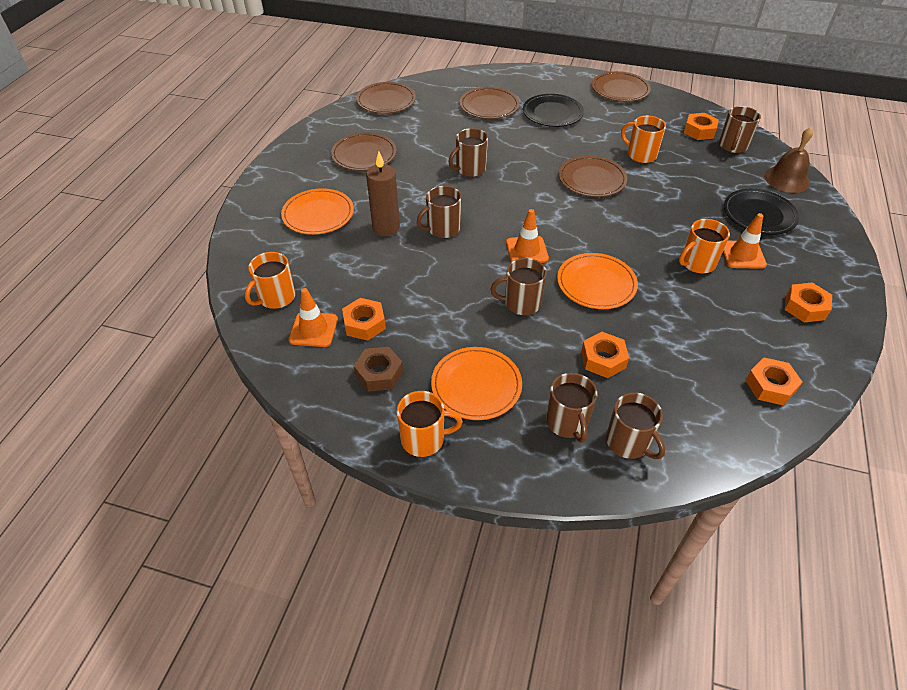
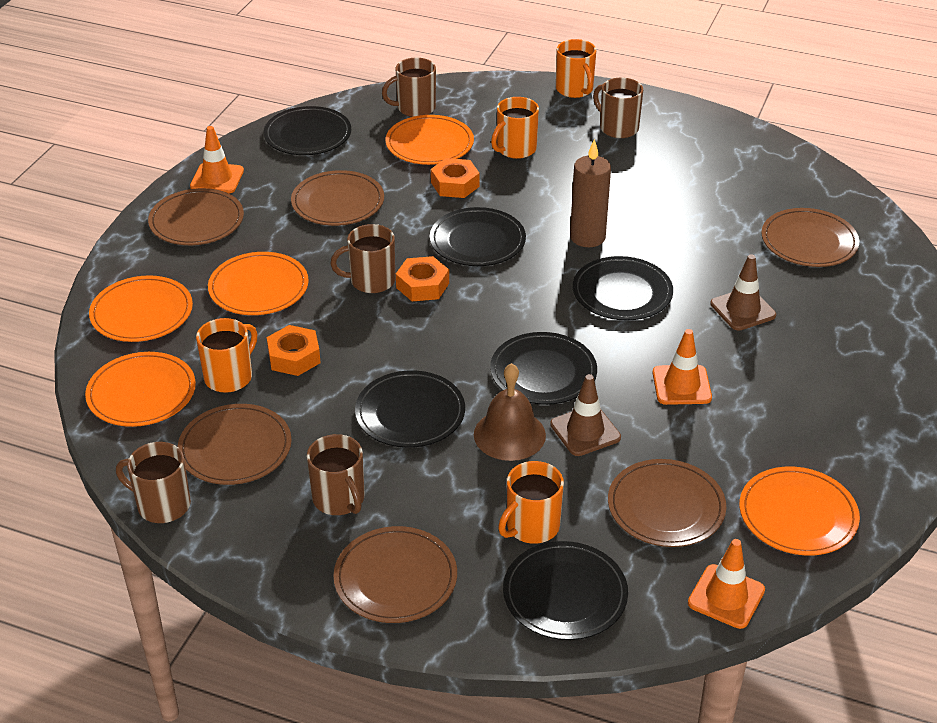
black plate: 2 -> 6
brown mug: 6 -> 5
brown nut: 1 -> 0
brown plate: 5 -> 6
brown traffic cone: 0 -> 2
orange nut: 5 -> 3
orange plate: 3 -> 5

